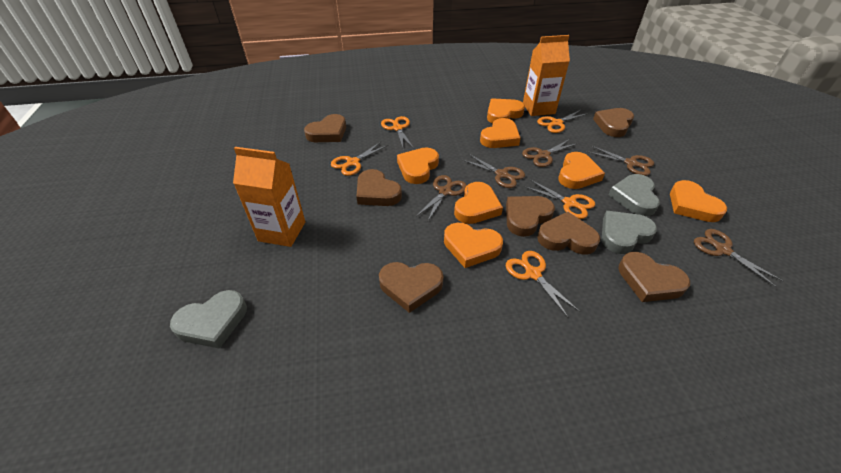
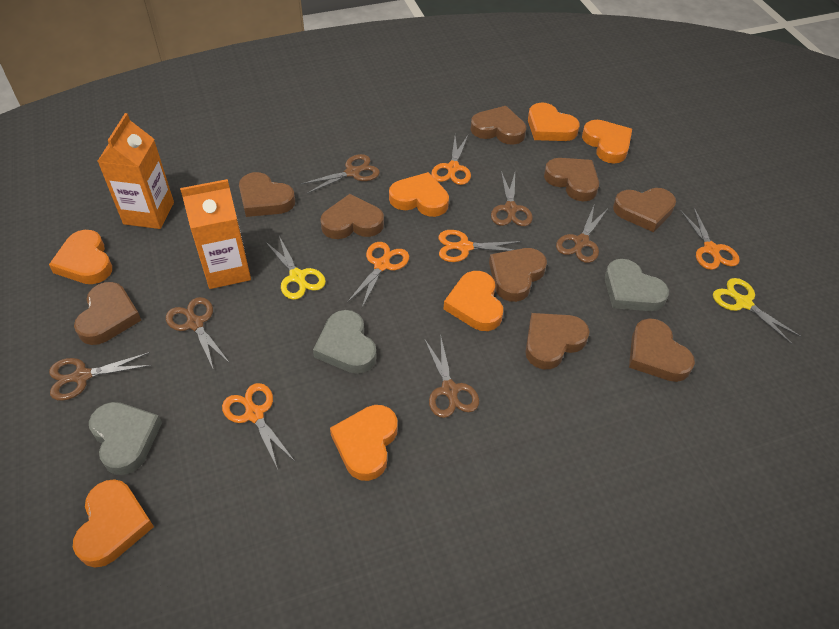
brown heart: 7 -> 9
brown scissors: 5 -> 6
yellow scissors: 0 -> 2

